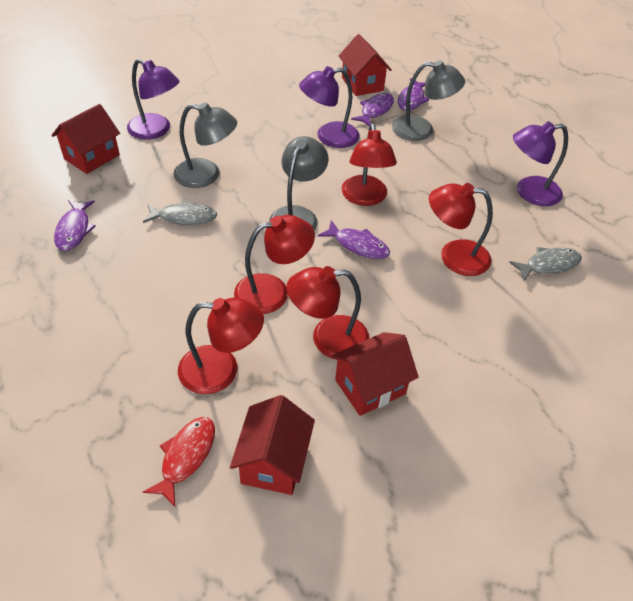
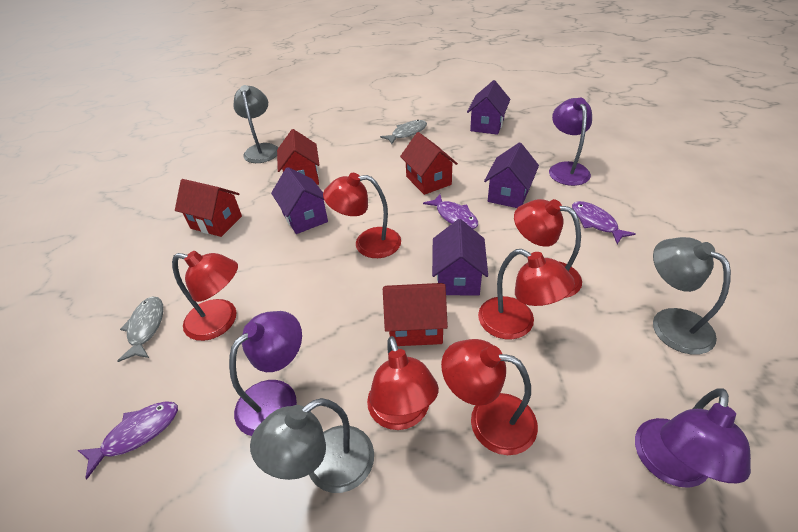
purple fish: 4 -> 3
purple house: 0 -> 4
red fish: 1 -> 0
red lamp: 5 -> 6

